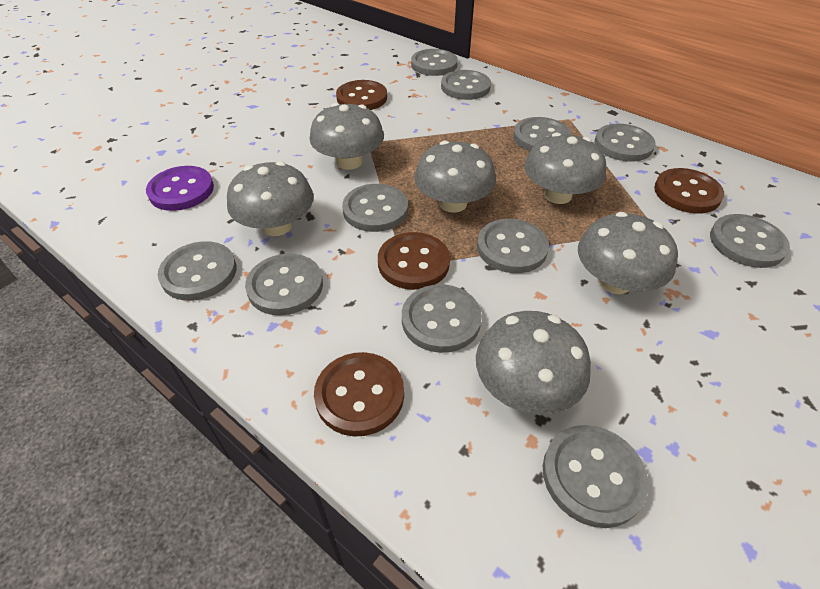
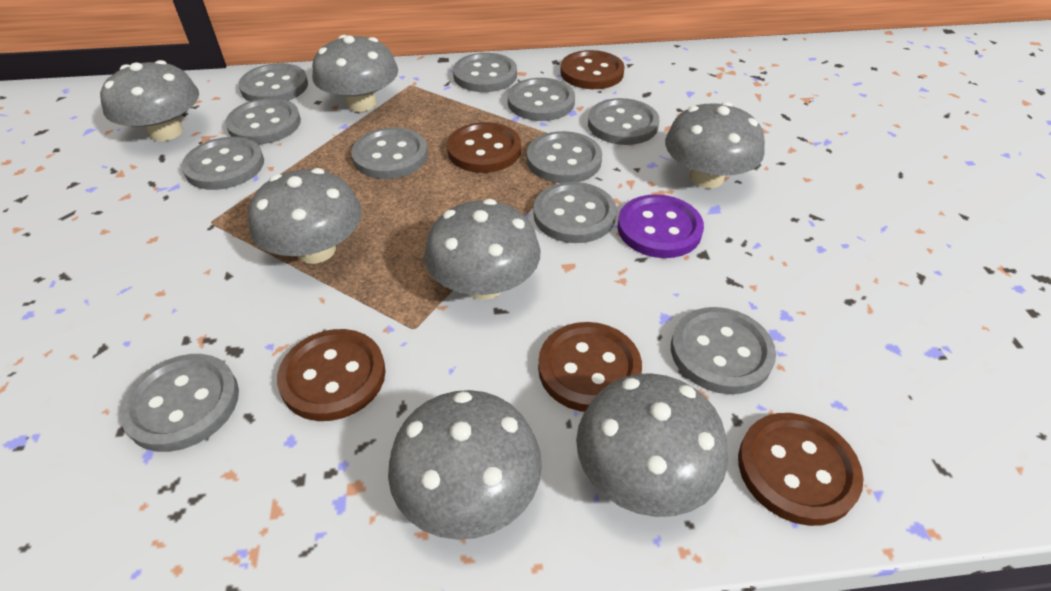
brown button: 4 -> 5
grey mushroom: 6 -> 7

